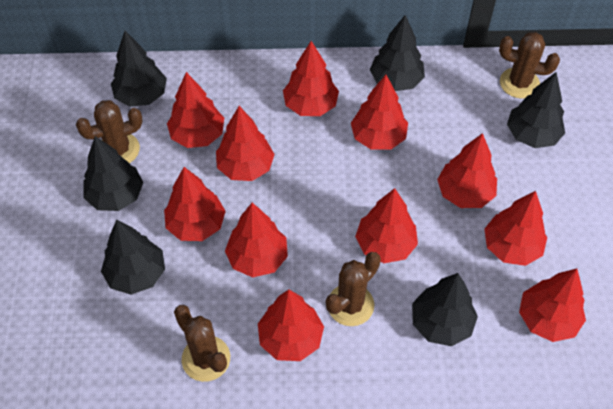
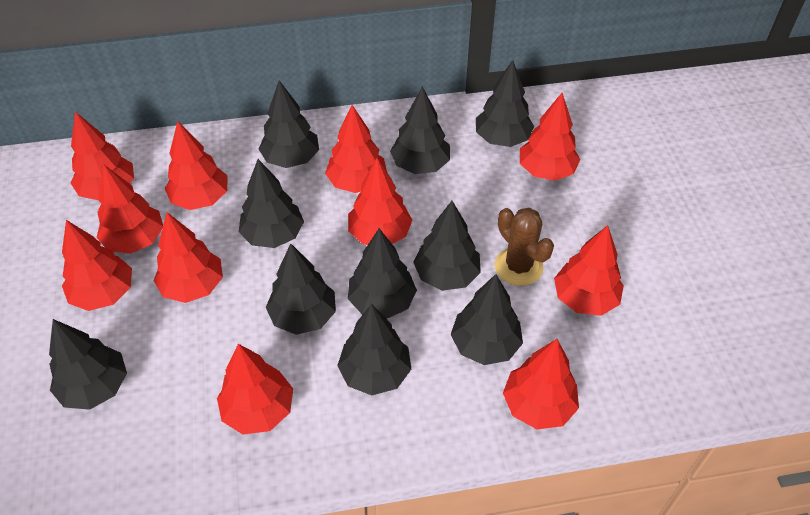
black tree: 6 -> 10
brown cactus: 4 -> 1

